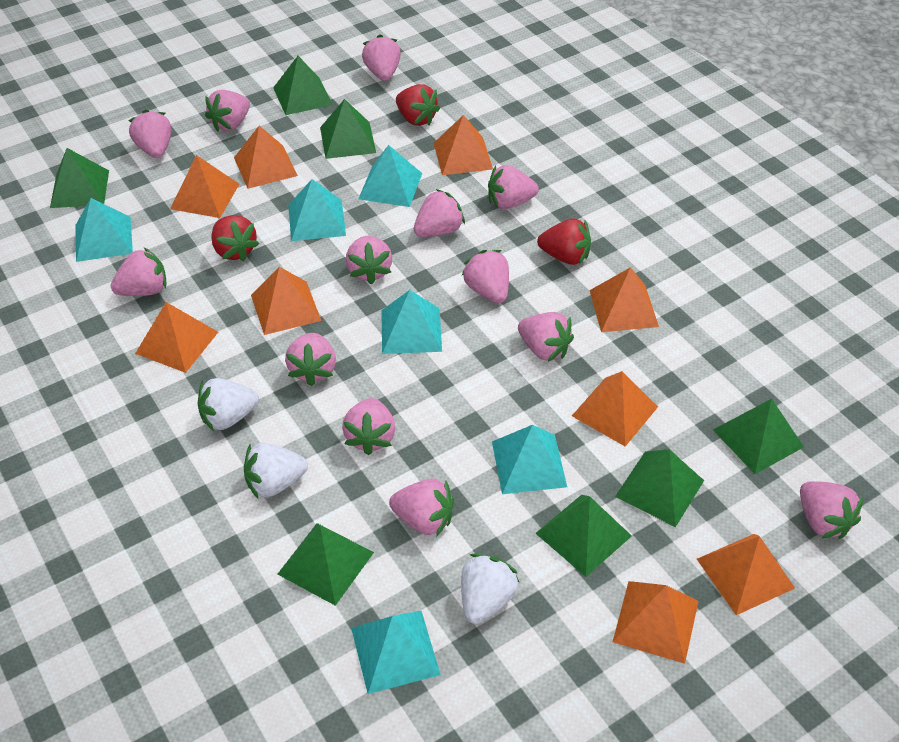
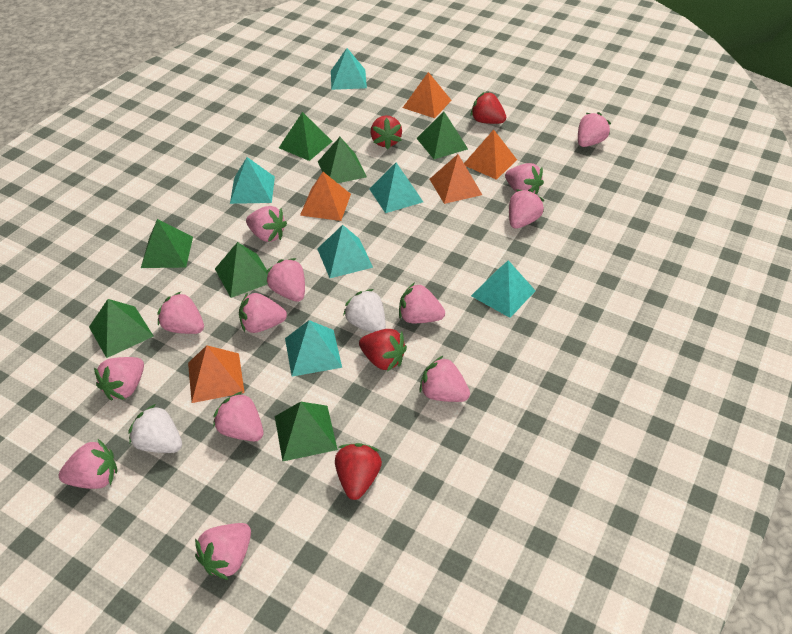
orange pyramid: 9 -> 5
red strawberry: 3 -> 4
white strawberry: 3 -> 2

